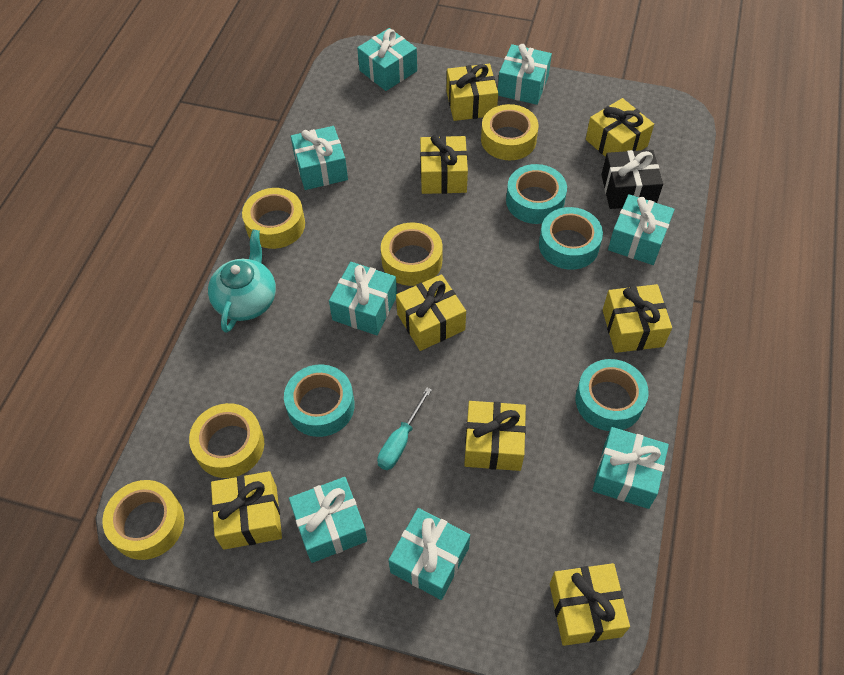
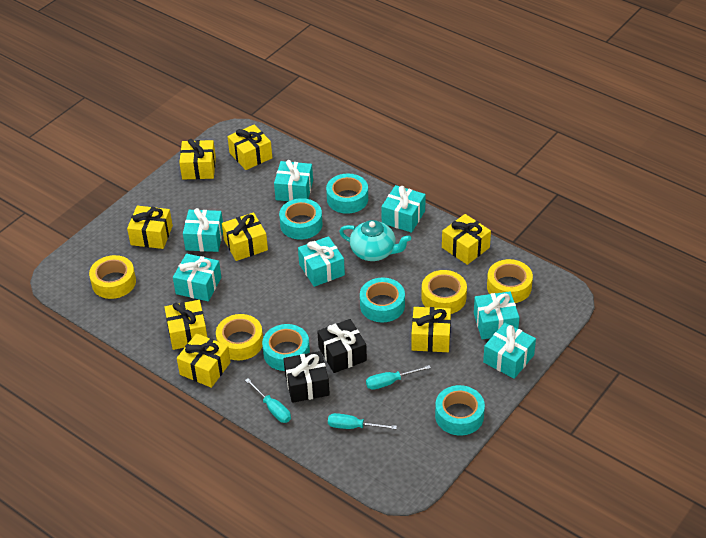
black gift: 1 -> 2
turquoise gift: 8 -> 7
turquoise screwdriver: 1 -> 3
turquoise tape: 4 -> 5
yellow tape: 5 -> 4

